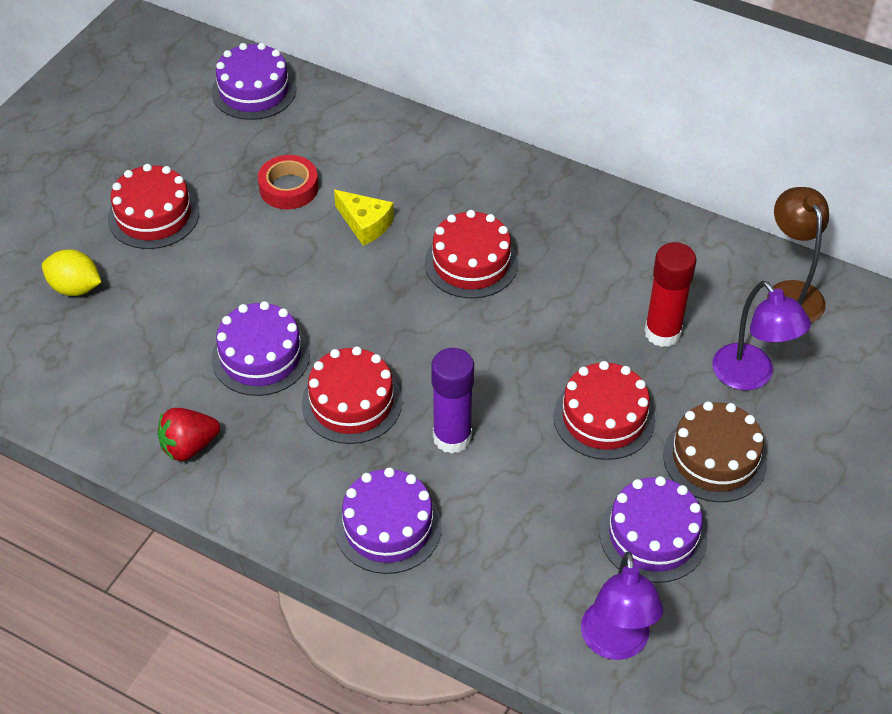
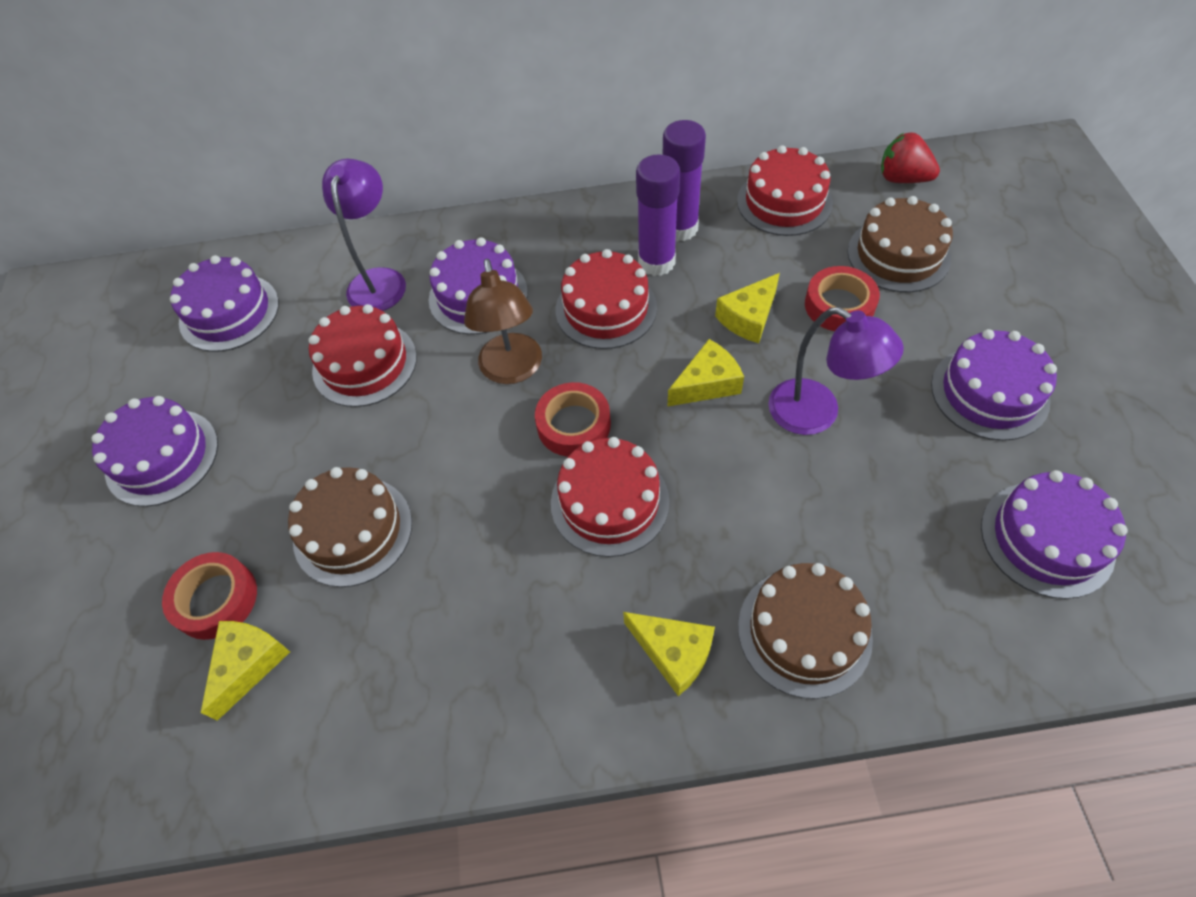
brown cake: 1 -> 3
purple cake: 4 -> 5
purple glue stick: 1 -> 2
red glue stick: 1 -> 0
red tape: 1 -> 3
yellow cheese: 1 -> 4
yellow lemon: 1 -> 0

